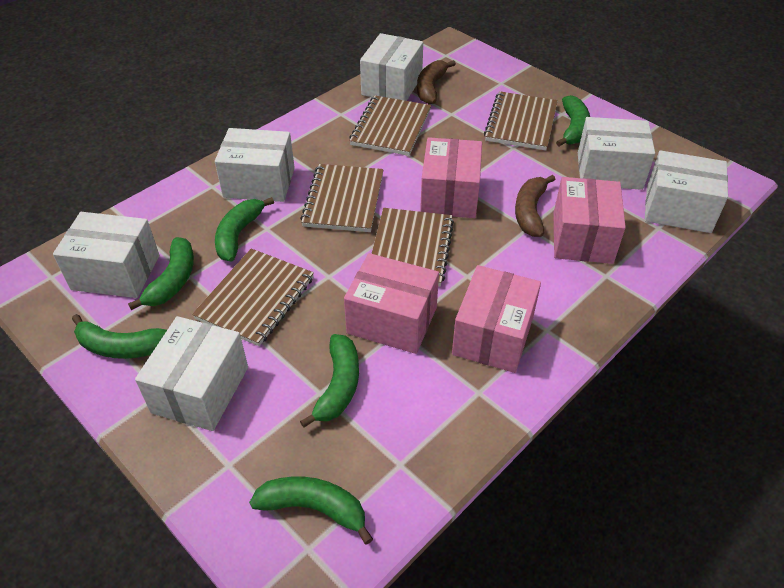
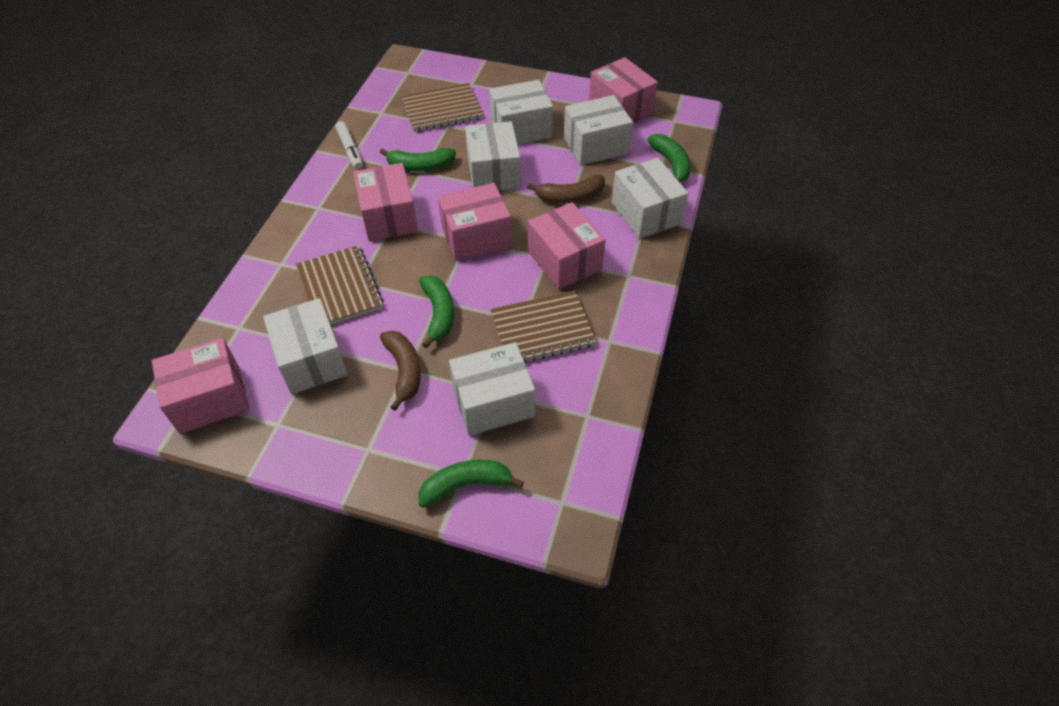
brown notebook: 5 -> 3
green banana: 6 -> 4
pink box: 4 -> 5
white marker: 0 -> 1

